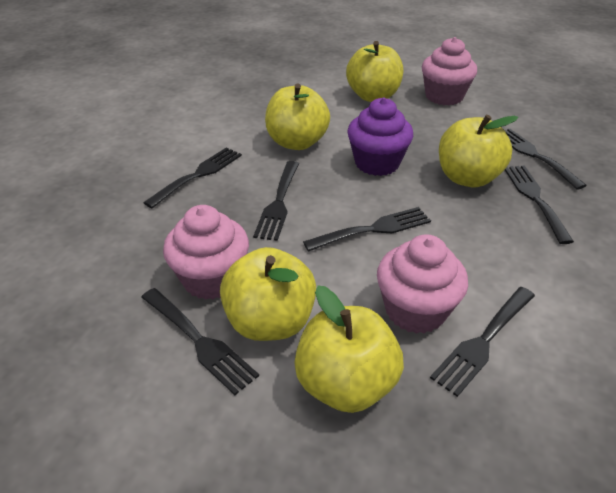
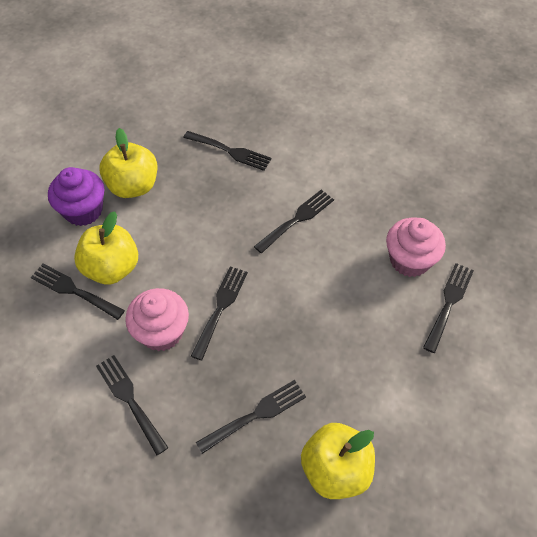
pink cupcake: 3 -> 2
yellow apple: 5 -> 3

